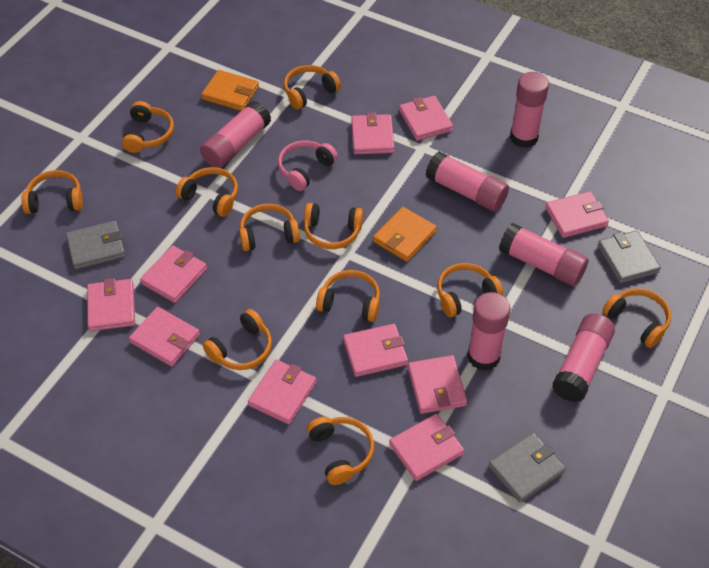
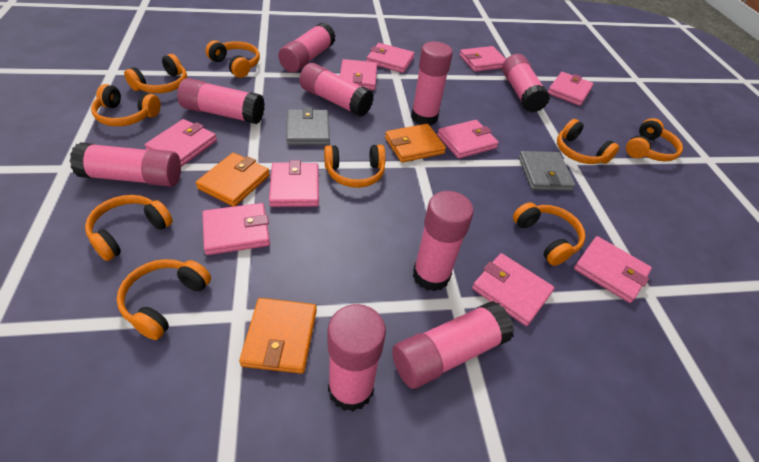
grey wallet: 3 -> 2
orange headphones: 11 -> 9
orange wallet: 2 -> 3
pink glue stick: 6 -> 9
pink headphones: 1 -> 0

